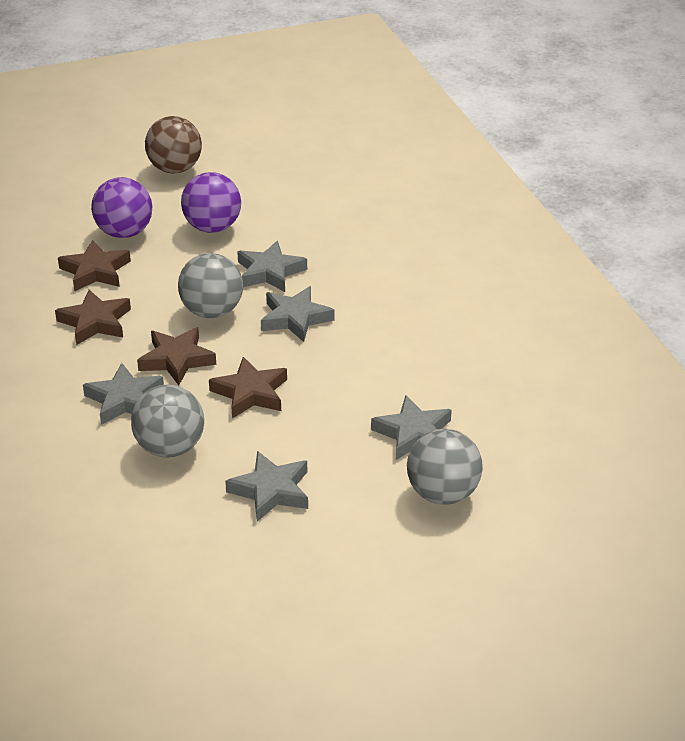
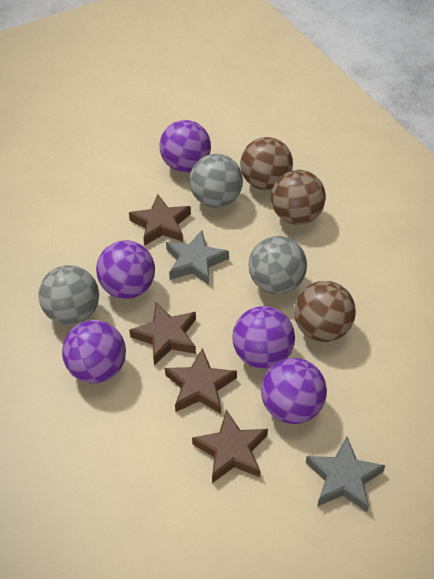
brown ball: 1 -> 3
grey star: 5 -> 2
purple ball: 2 -> 5

